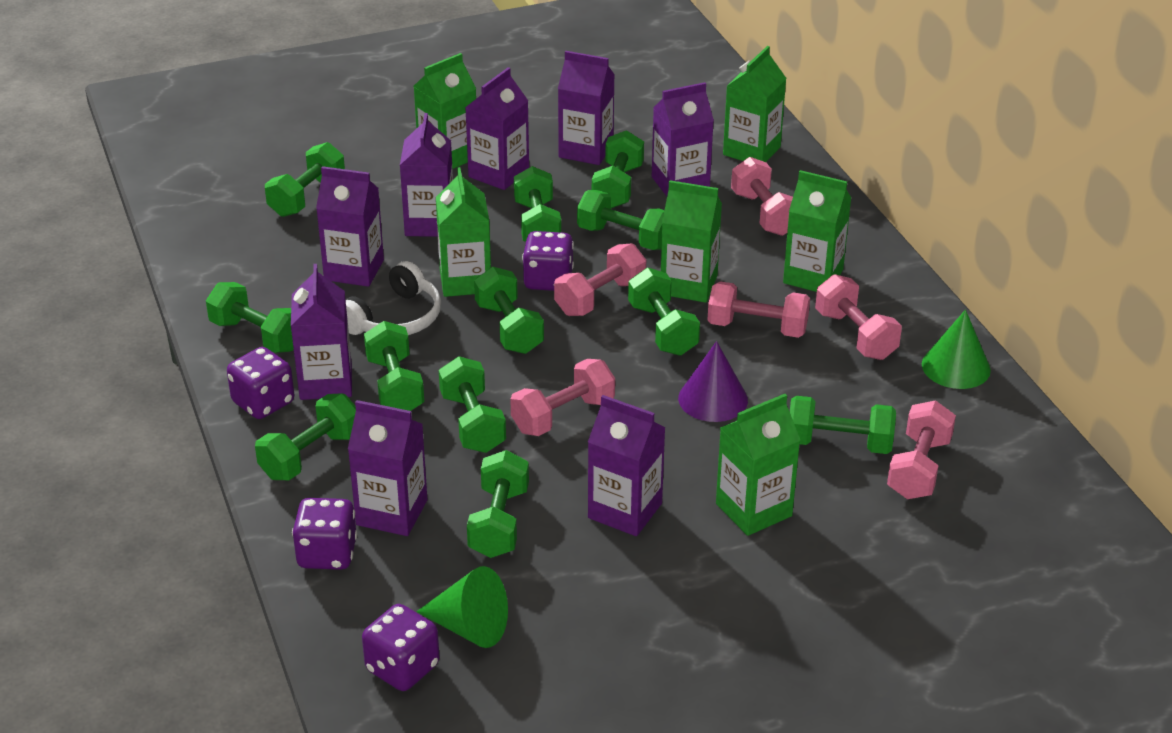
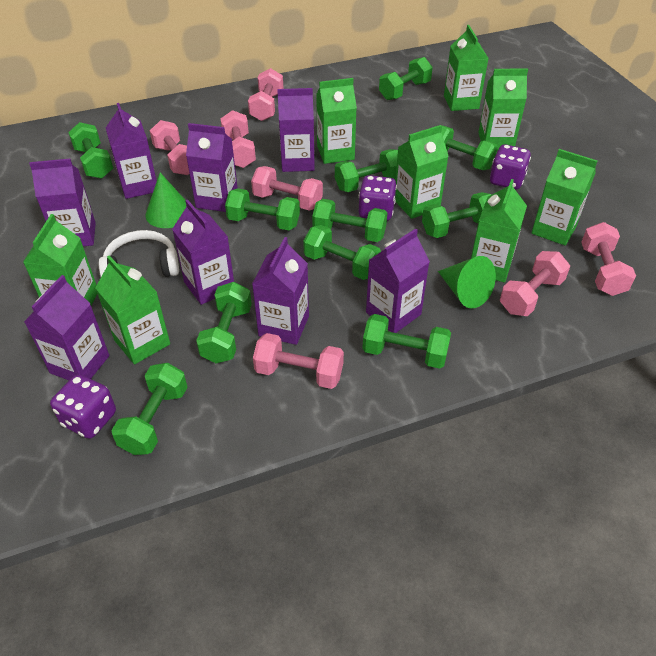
green carton: 6 -> 8
green dumbbell: 12 -> 11
pink dumbbell: 6 -> 7
purple cone: 1 -> 0
purple dice: 4 -> 3

